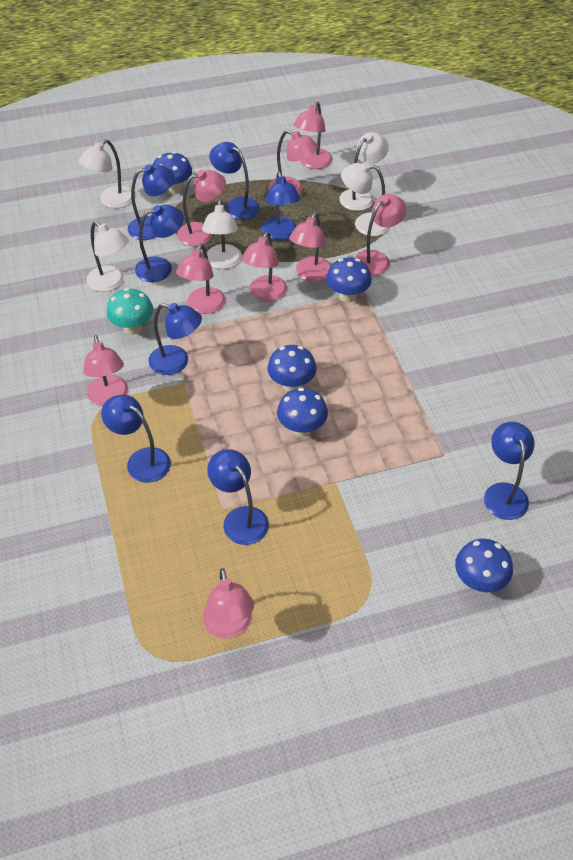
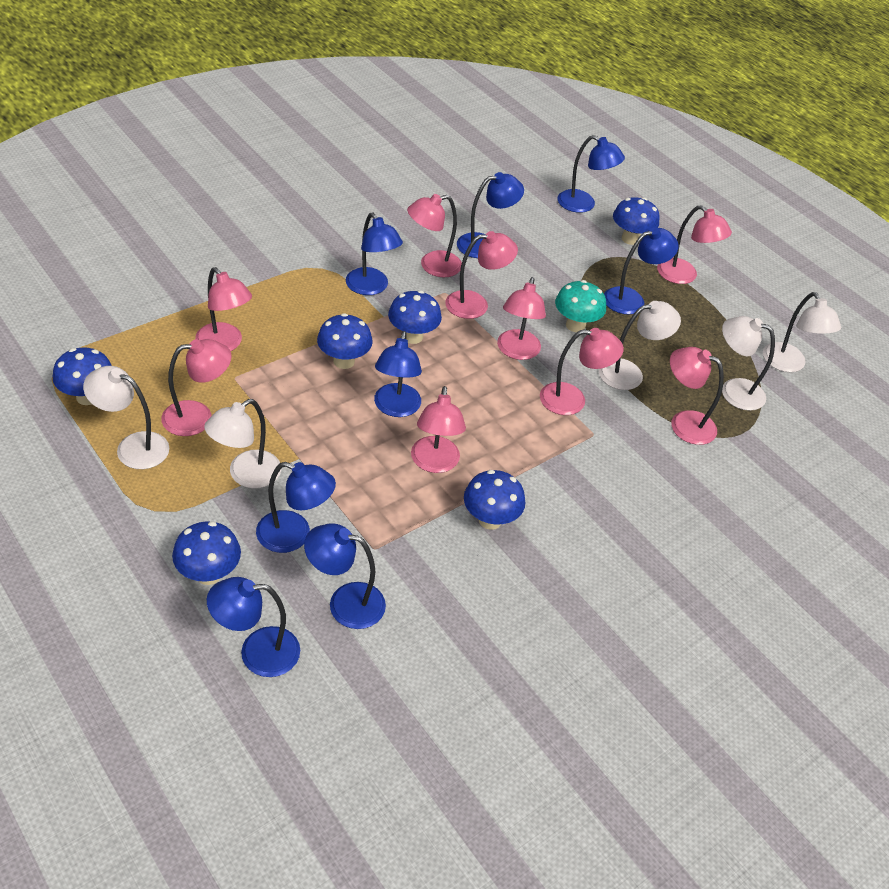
blue mushroom: 5 -> 6

